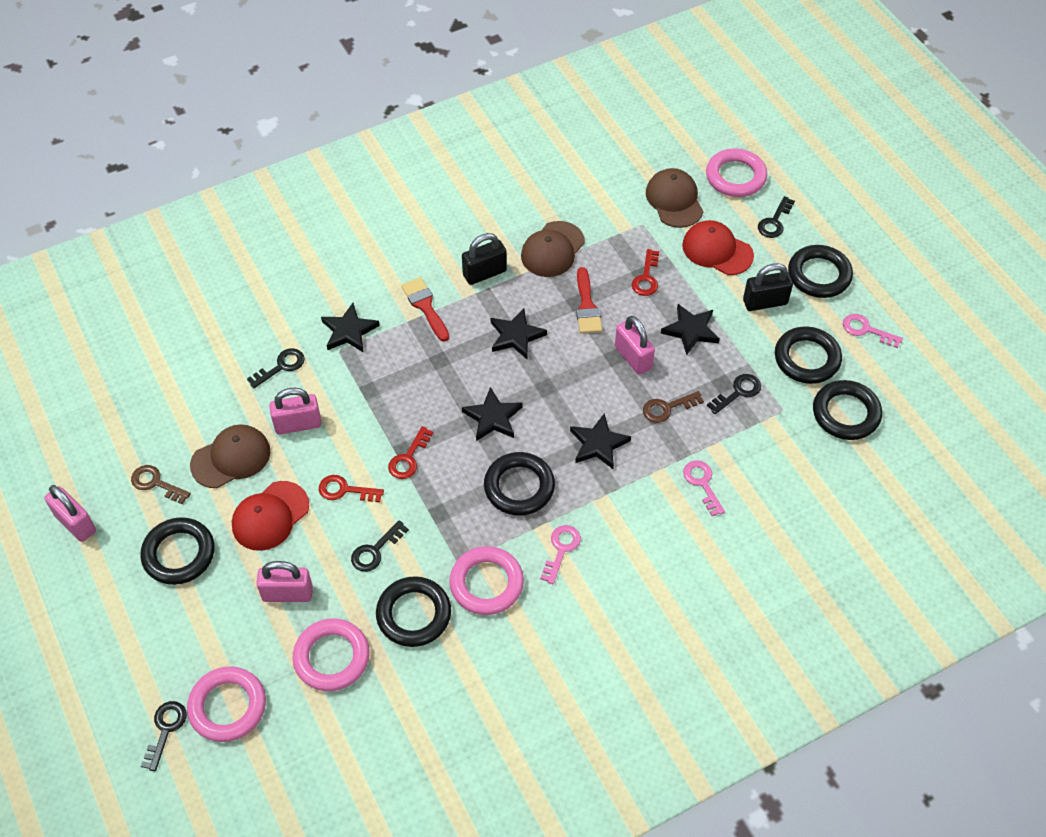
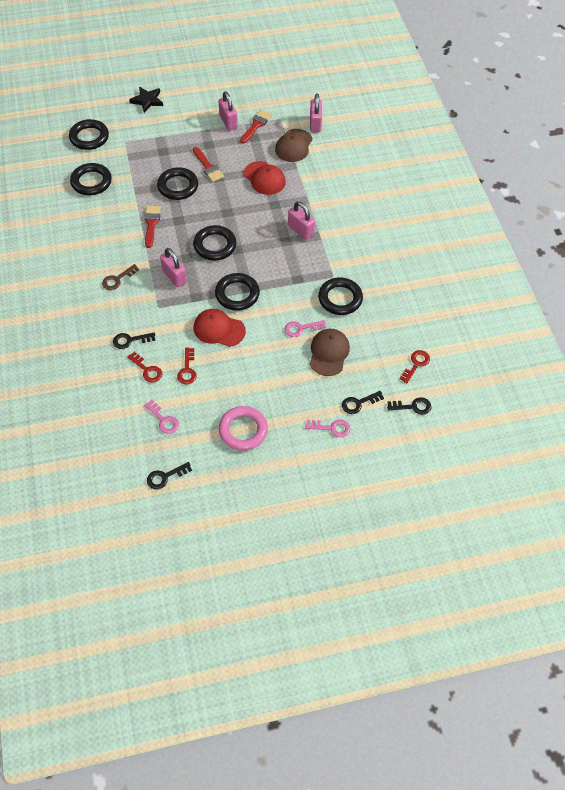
black key: 5 -> 4
black padlock: 2 -> 0
black star: 5 -> 1
brown cap: 3 -> 2
brown key: 2 -> 1
pink ring: 4 -> 1
red brush: 2 -> 3

